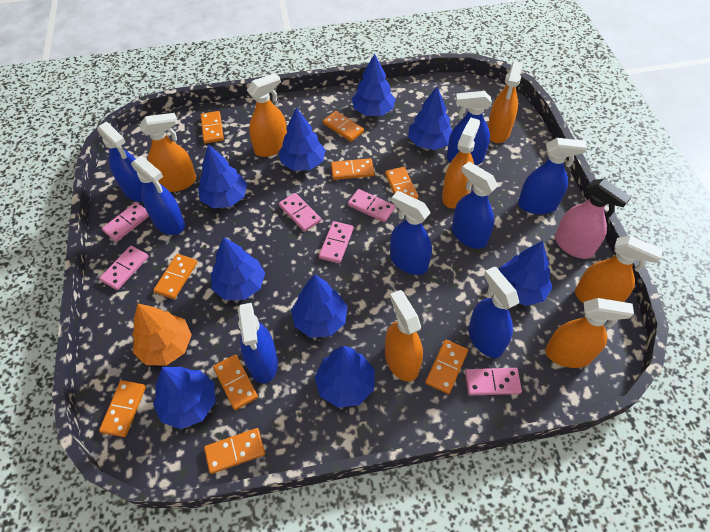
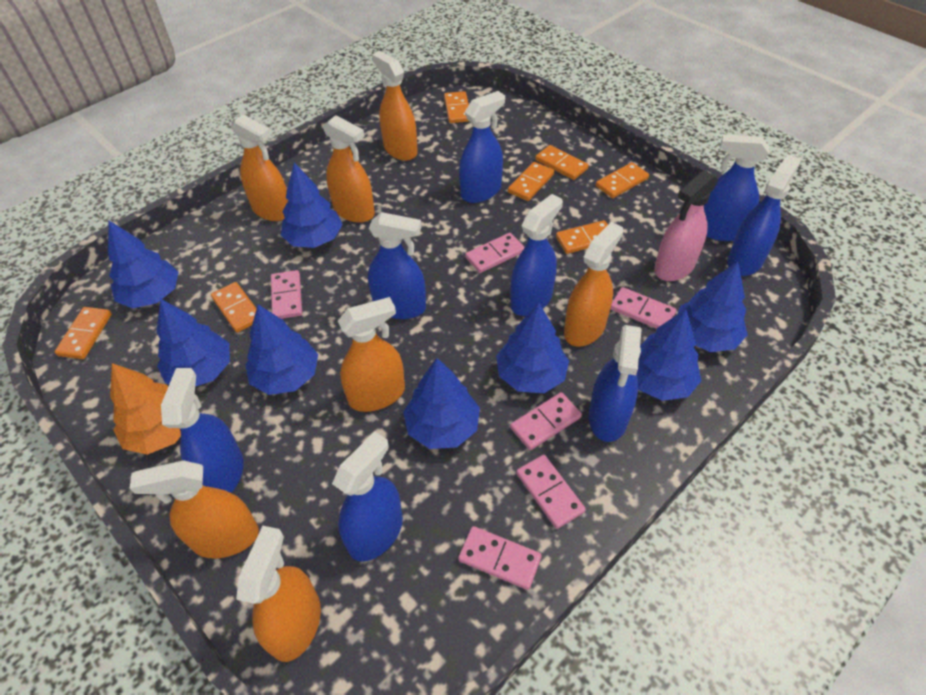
blue tree: 9 -> 8
orange domino: 9 -> 7

